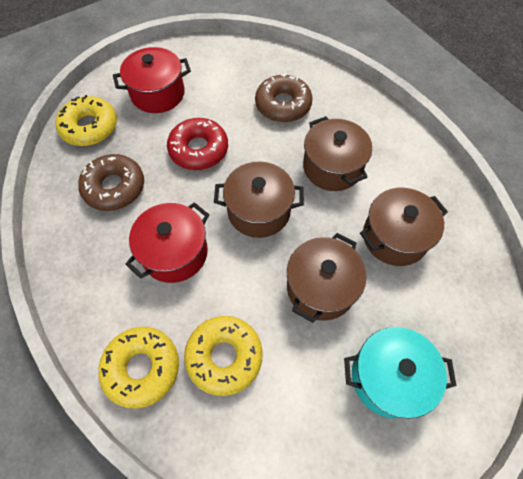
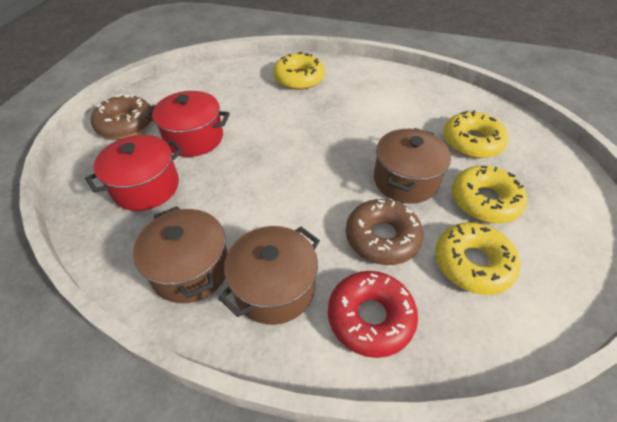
brown pot: 4 -> 3
turquoise pot: 1 -> 0
yellow donut: 3 -> 4

